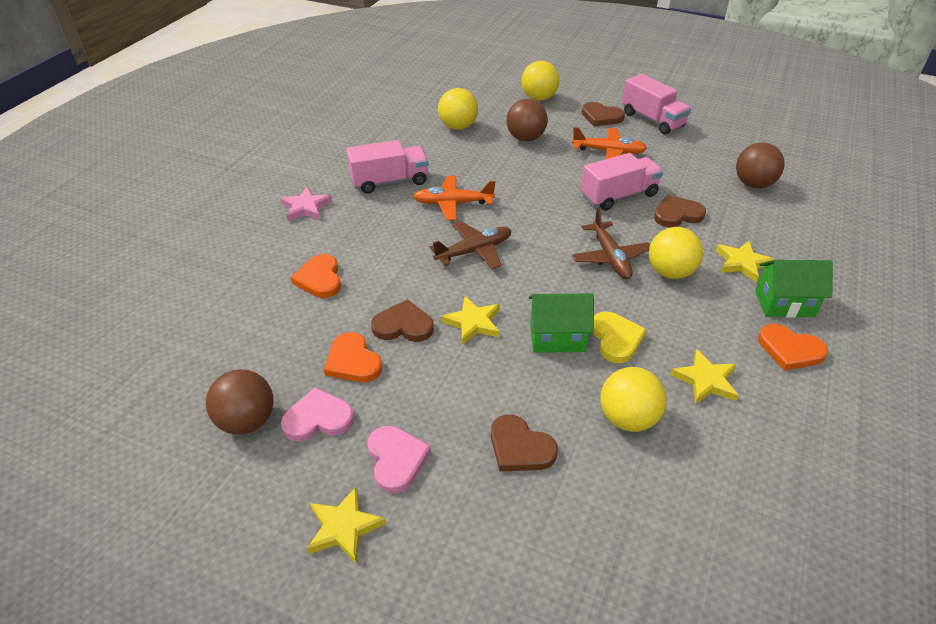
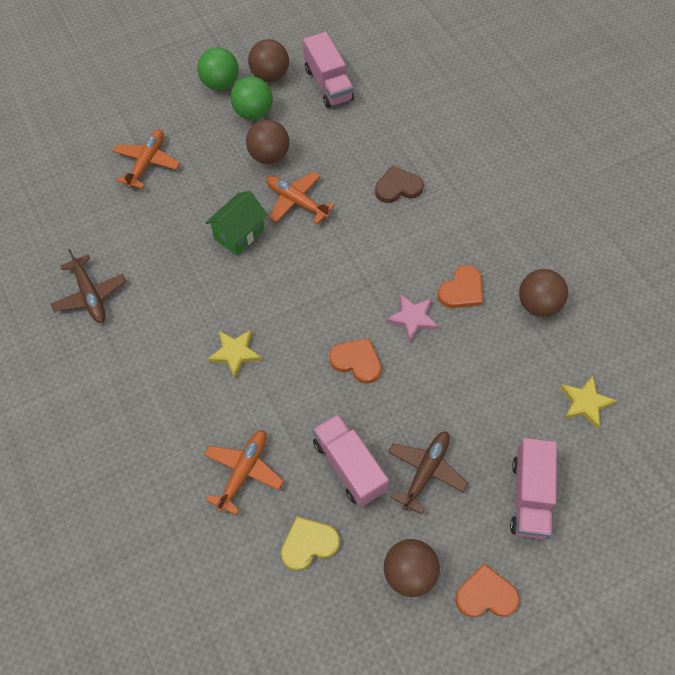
brown ball: 3 -> 4
brown heart: 4 -> 1
green ball: 0 -> 2
green house: 2 -> 1
orange plane: 2 -> 3
pink heart: 2 -> 0
yellow ball: 4 -> 0
yellow star: 4 -> 2

